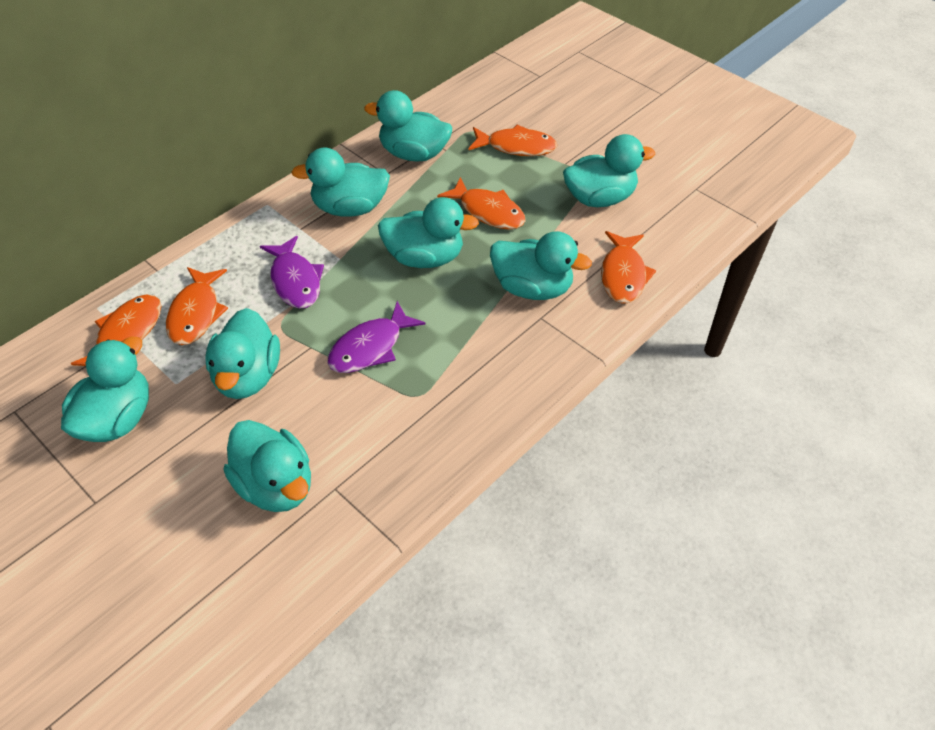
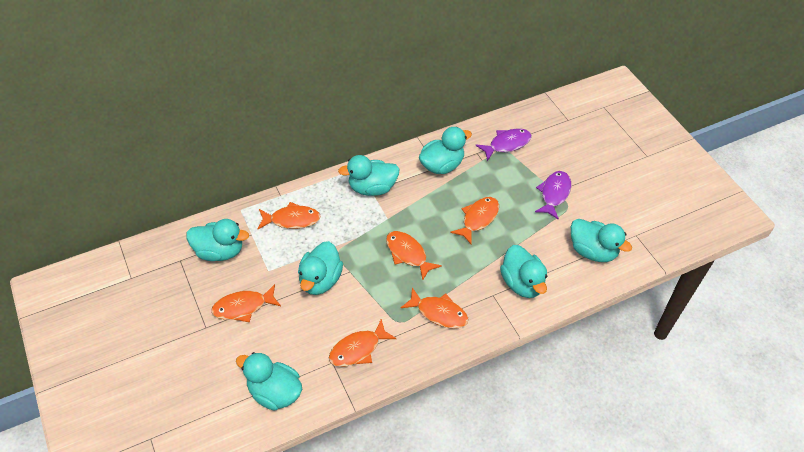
orange fish: 5 -> 6
turquoise duck: 8 -> 7

